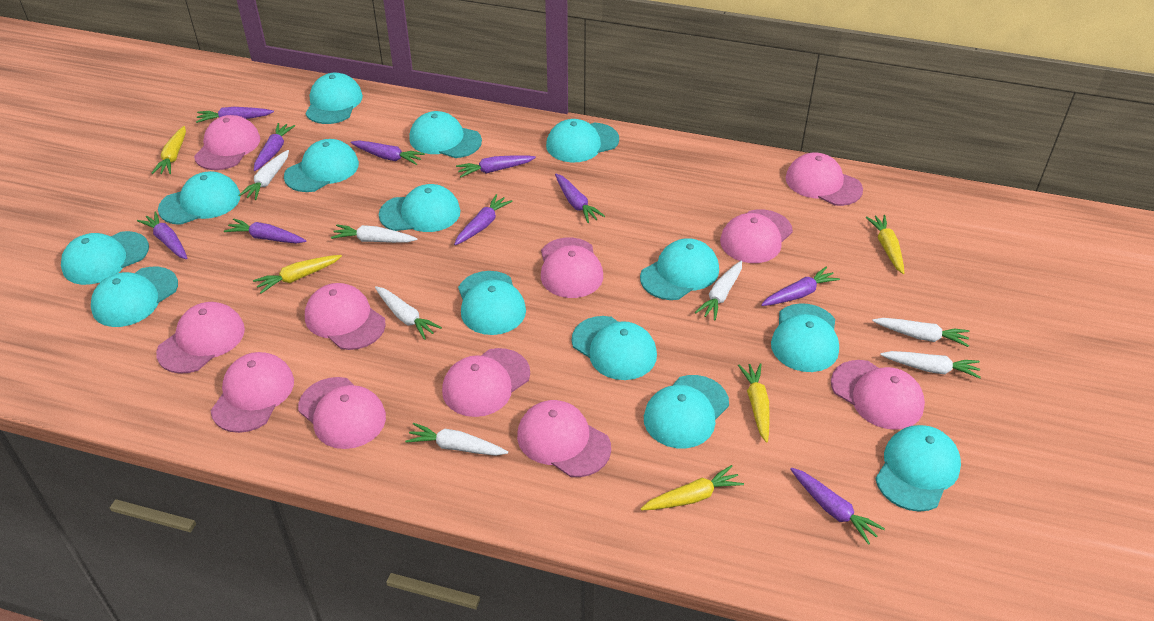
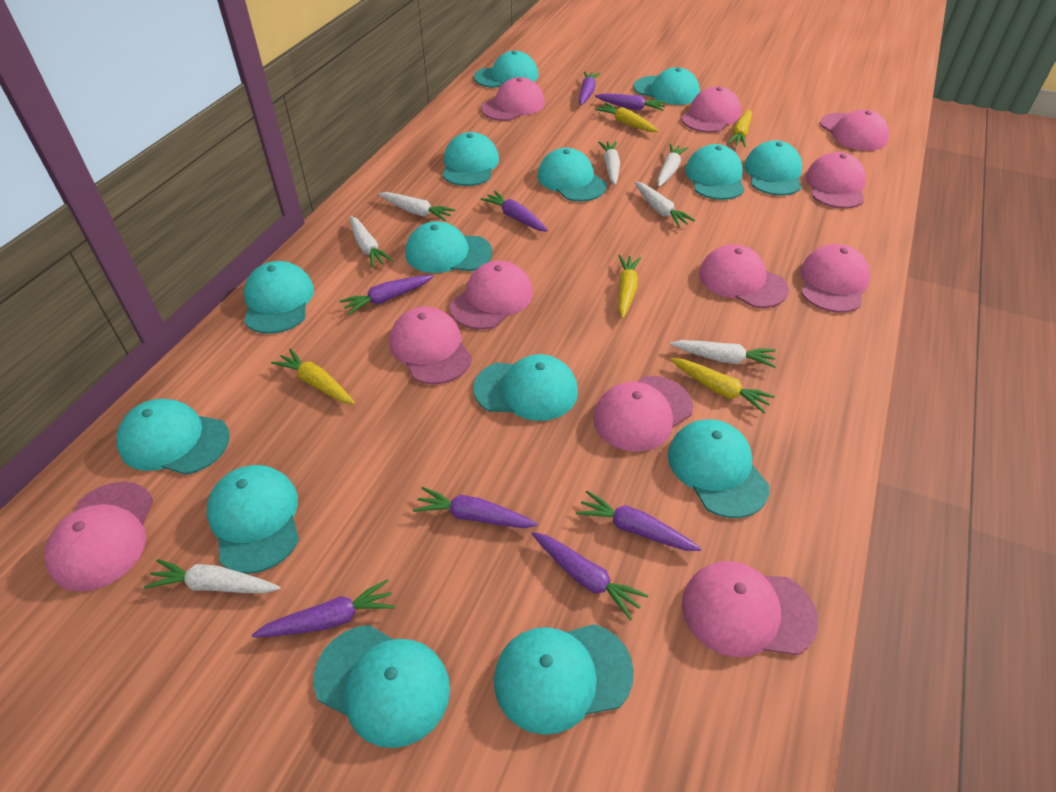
purple carrot: 10 -> 8

